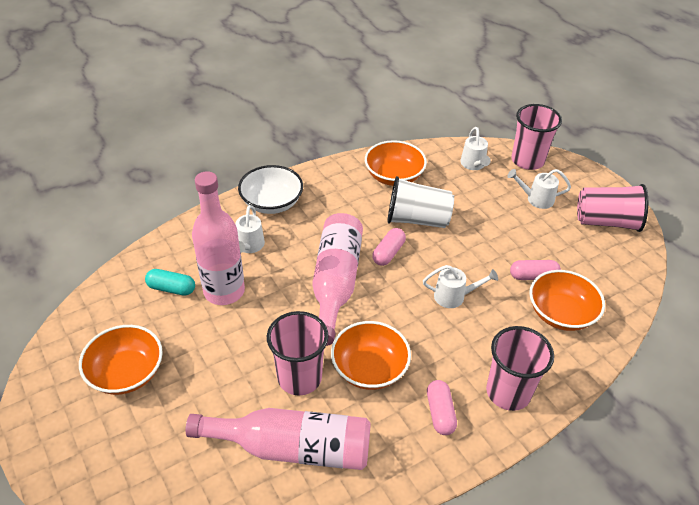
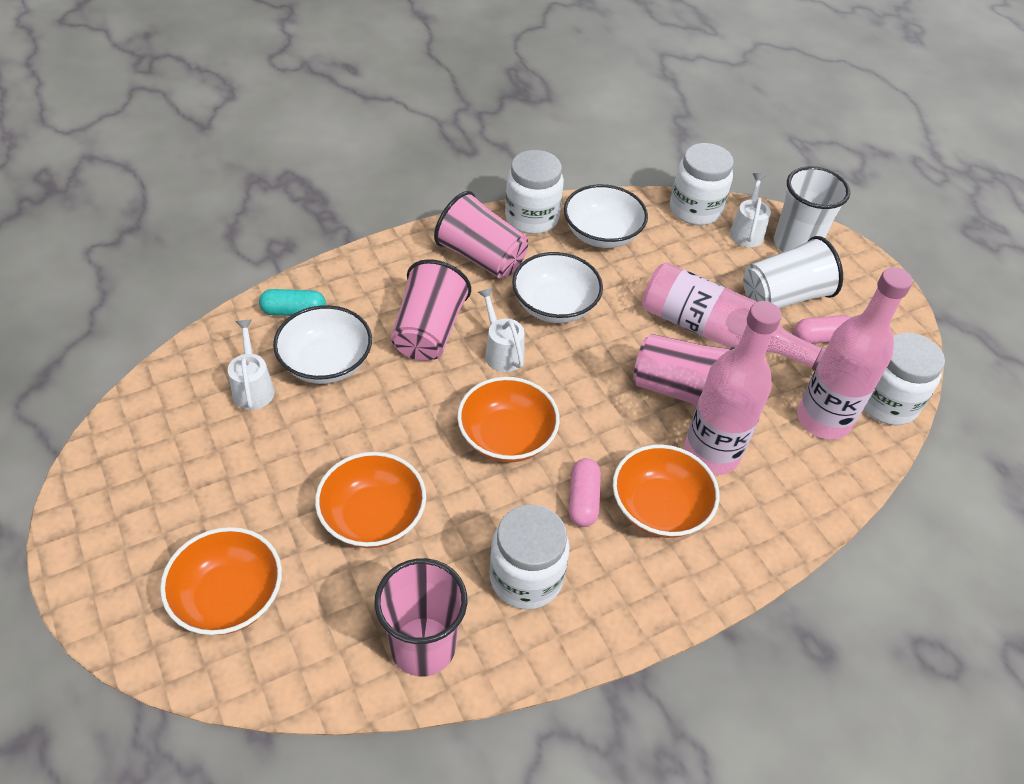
pink capsule: 3 -> 2
white bowl: 1 -> 3
white cup: 1 -> 2
white jar: 0 -> 4
white watering can: 4 -> 3

